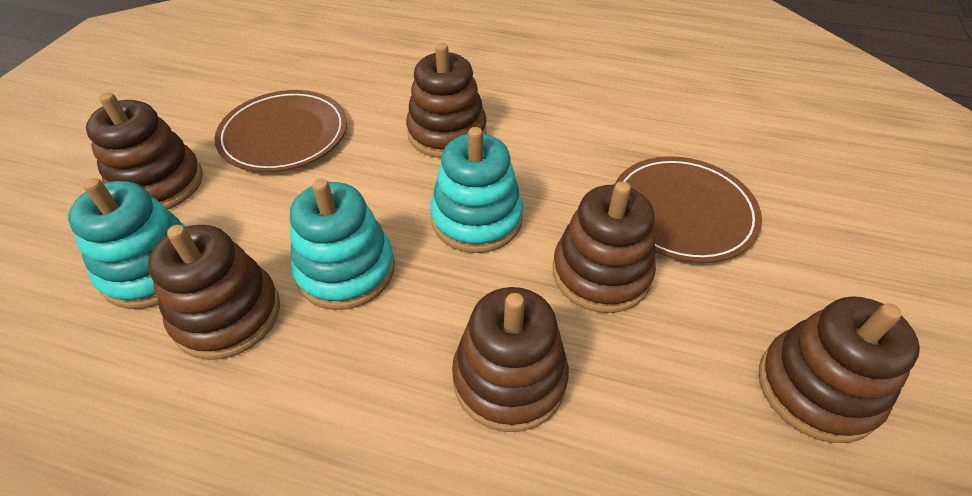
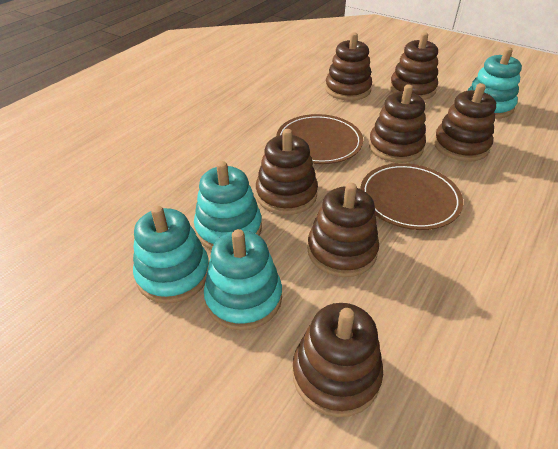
brown stacking toy: 6 -> 7
turquoise stacking toy: 3 -> 4

